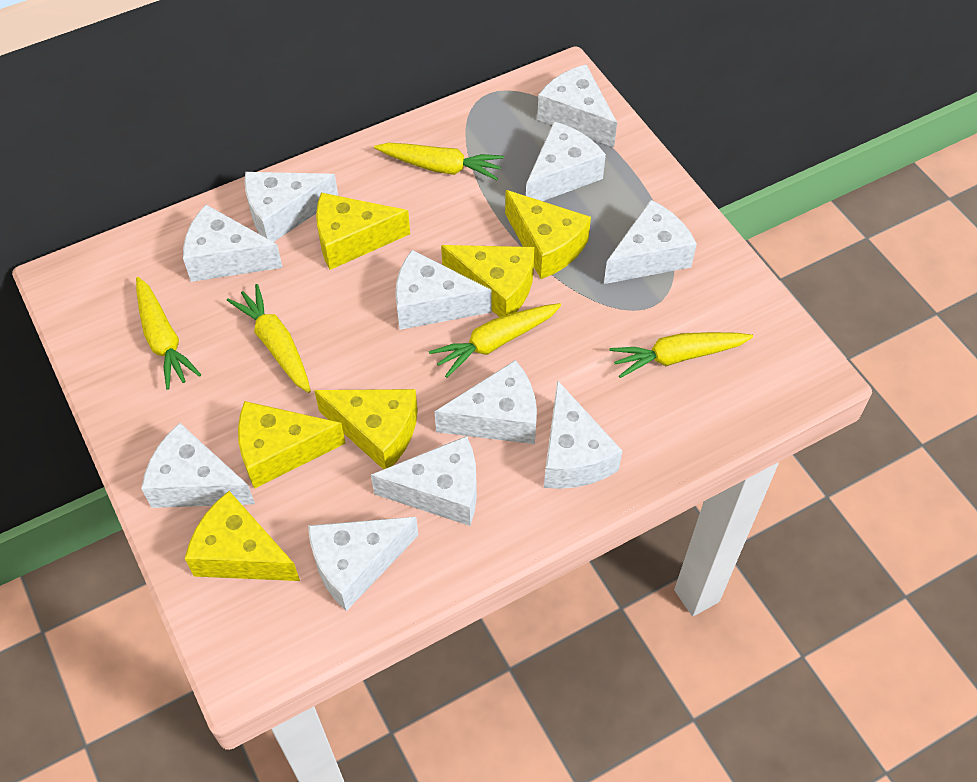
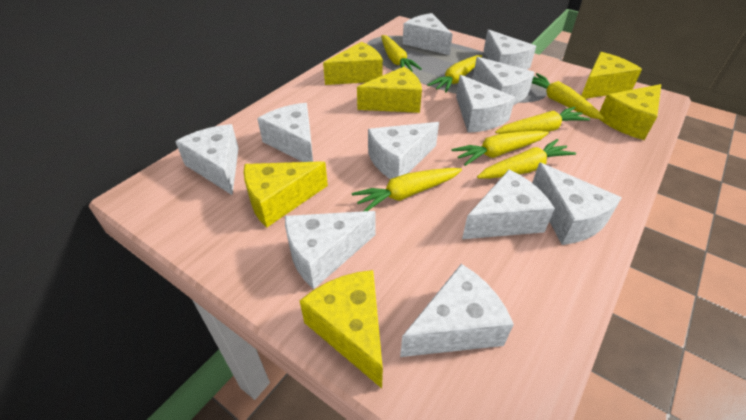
yellow carrot: 5 -> 7

